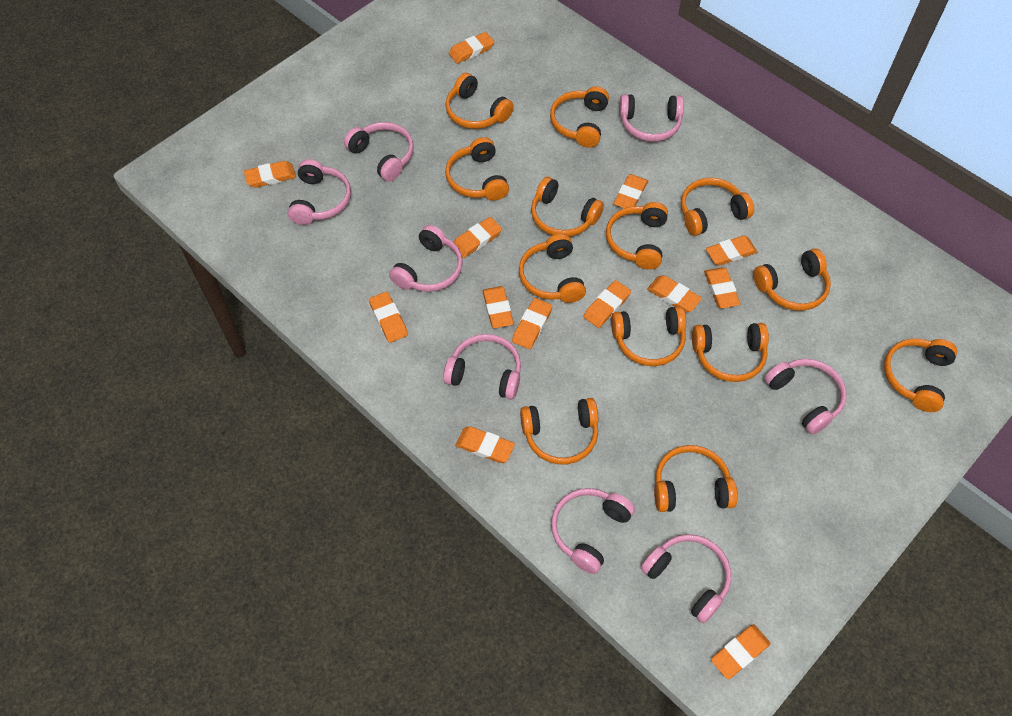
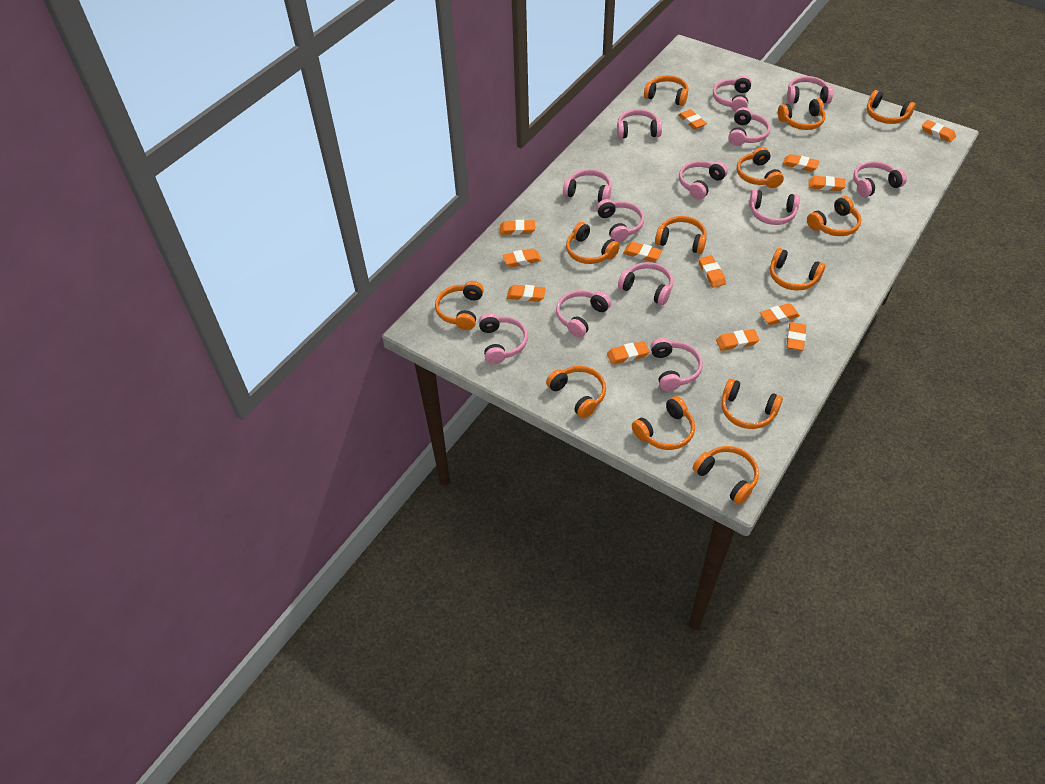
pink headphones: 8 -> 13

